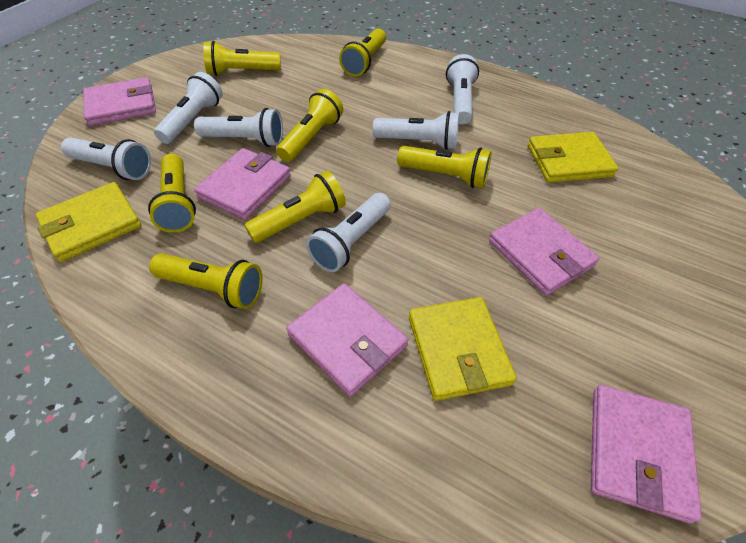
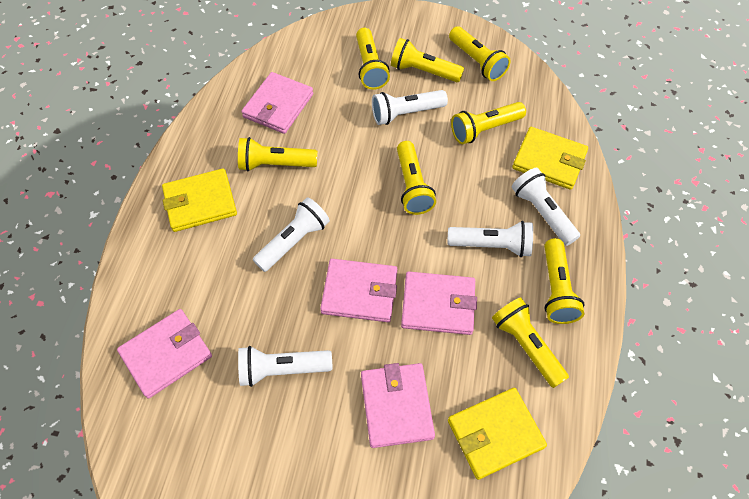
white flashlight: 6 -> 5
yellow flashlight: 7 -> 8

